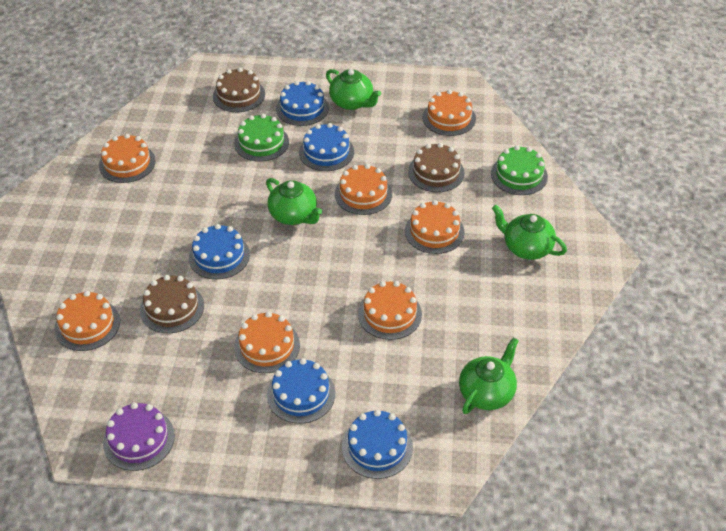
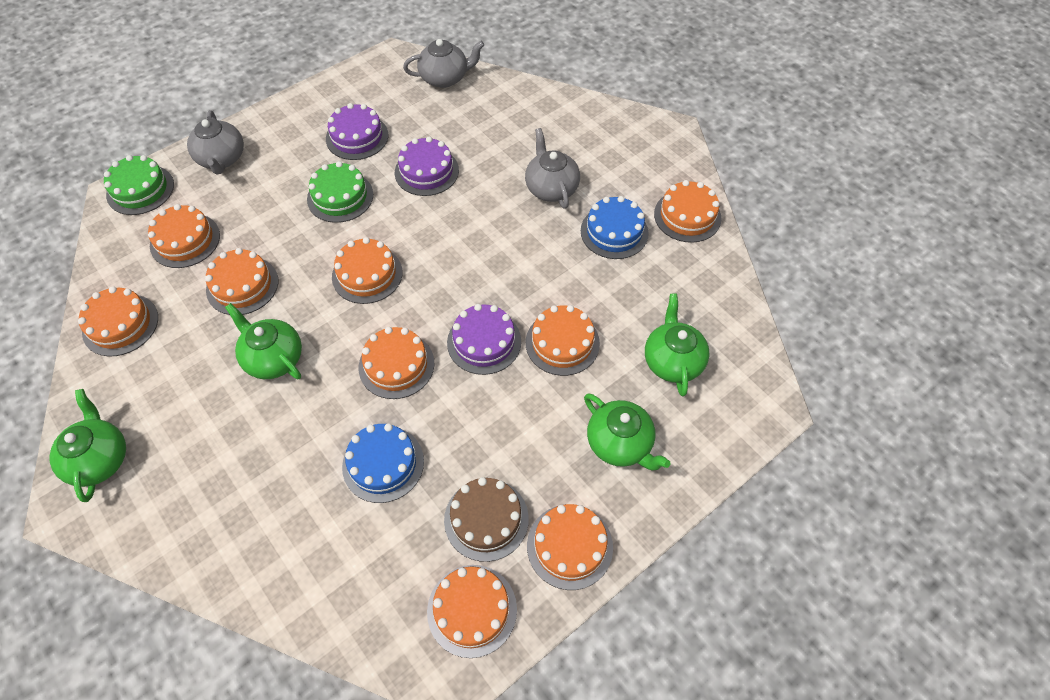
blue cake: 5 -> 2
brown cake: 3 -> 1
grey teapot: 0 -> 3
orange cake: 7 -> 9
purple cake: 1 -> 3

